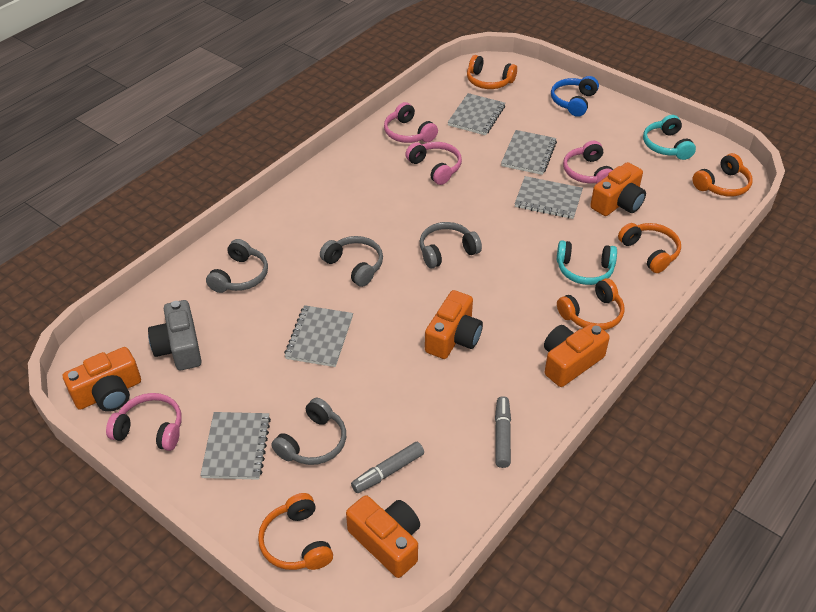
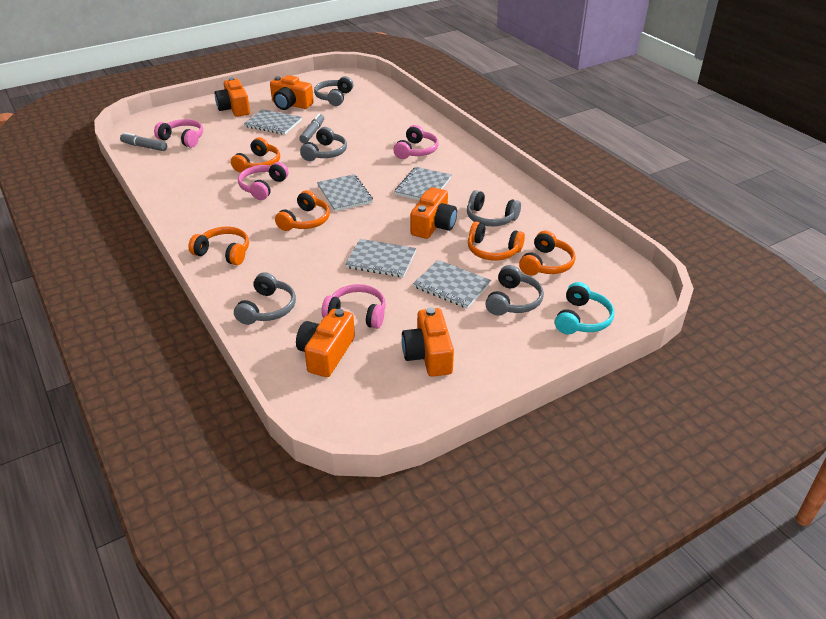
blue headphones: 1 -> 0
grey camera: 1 -> 0
grey headphones: 4 -> 5
turquoise headphones: 2 -> 1

